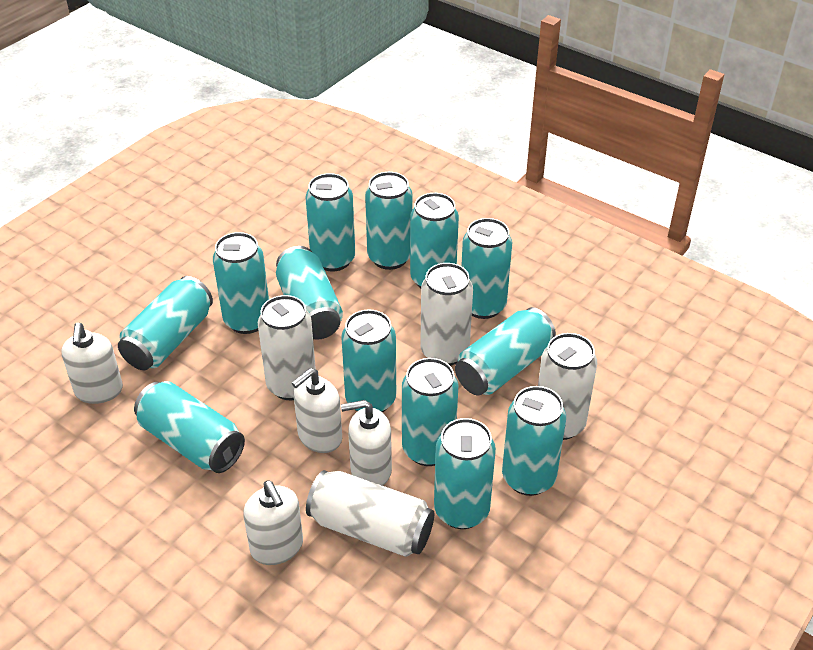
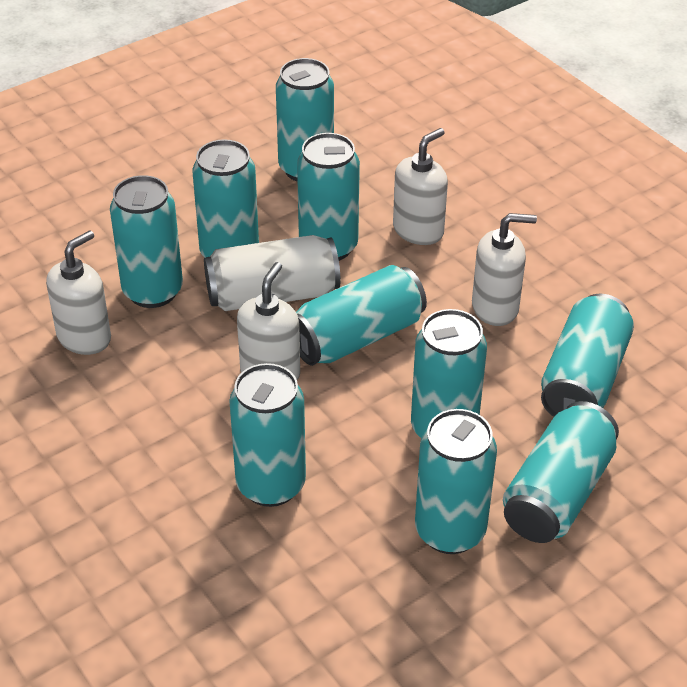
turquoise can: 13 -> 10
white can: 4 -> 1

